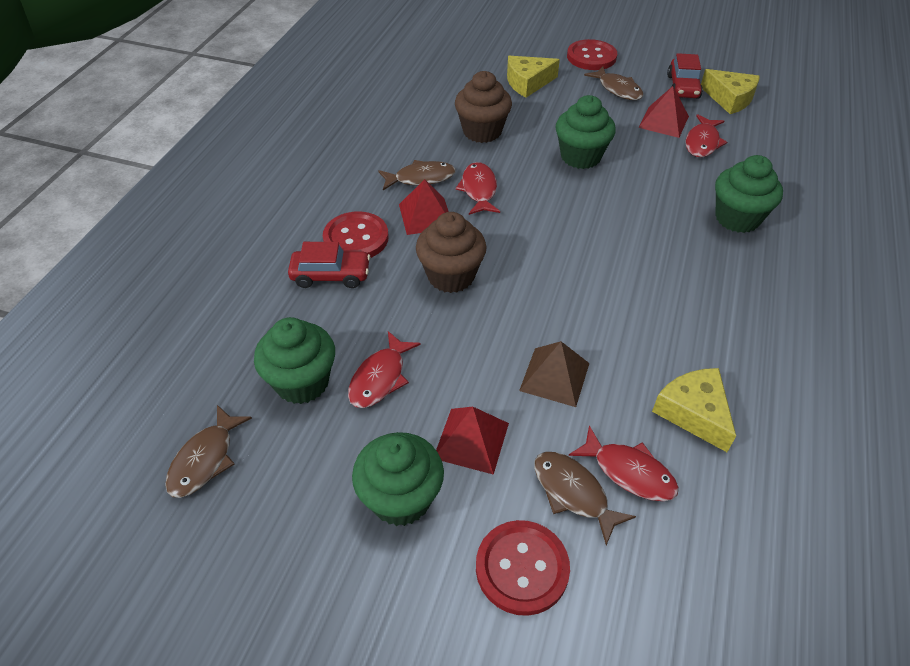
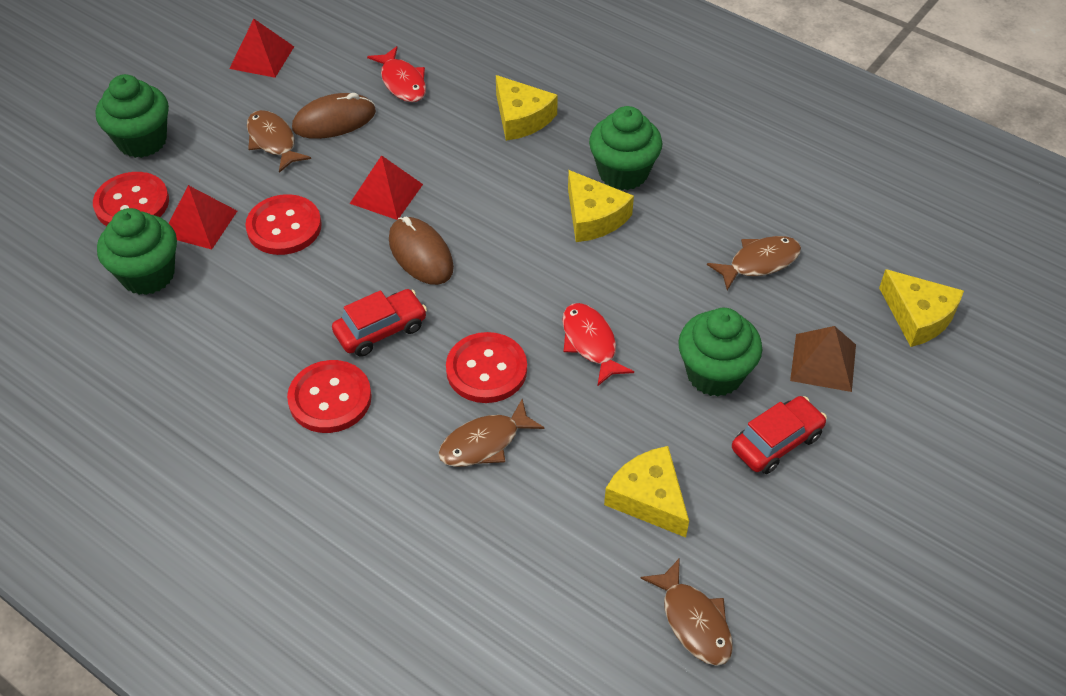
brown cupcake: 2 -> 0
brown mouse: 0 -> 2
red button: 3 -> 4
red fish: 4 -> 2
yellow cheese: 3 -> 4

